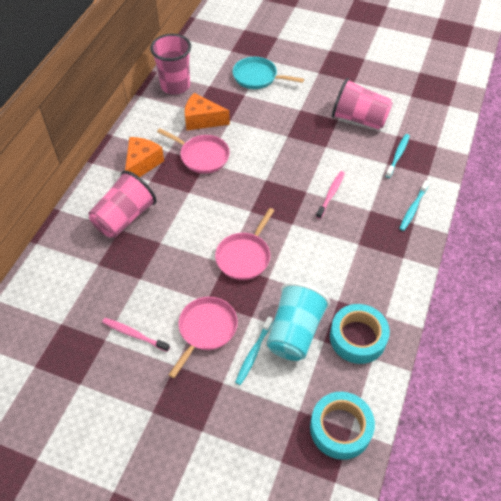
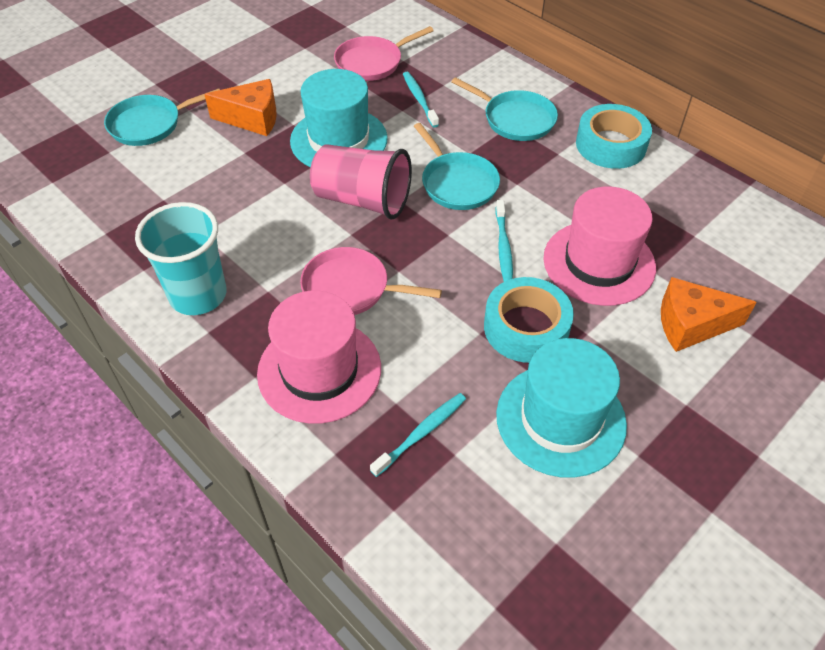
pink cup: 3 -> 1
pink hat: 0 -> 2
pink pan: 3 -> 2
pink toothbrush: 2 -> 0
turquoise hat: 0 -> 2
turquoise pan: 1 -> 3

